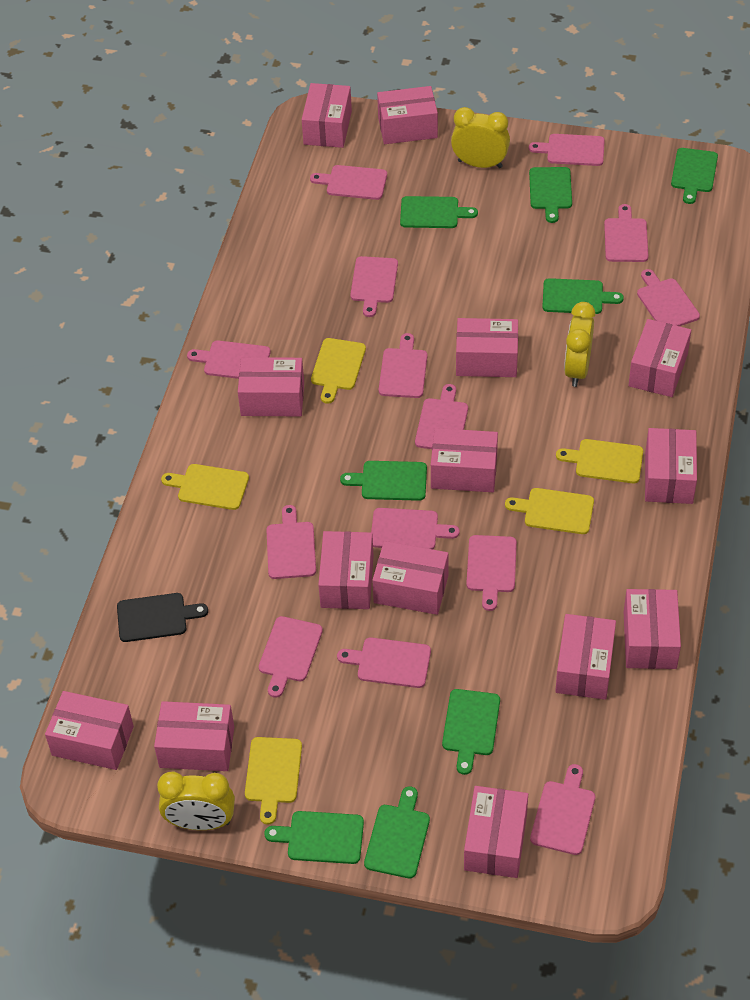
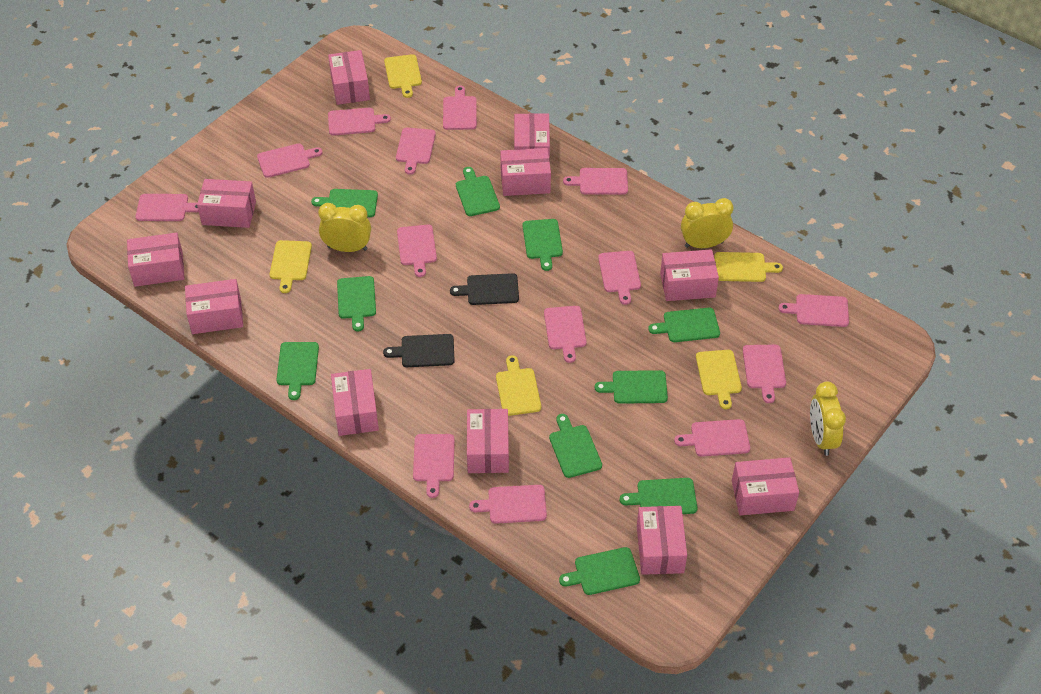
black cutting board: 1 -> 2
green cutting board: 8 -> 10
pink box: 14 -> 11

